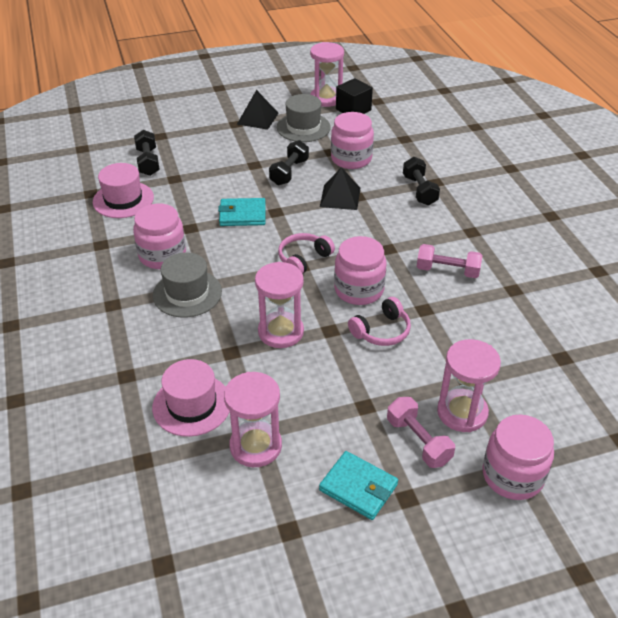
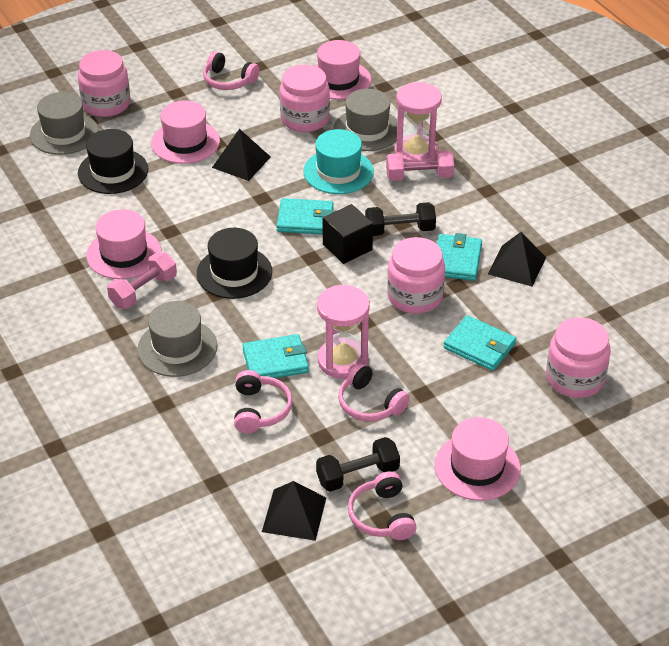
black dumbbell: 3 -> 2
black hat: 0 -> 2
black pyramid: 2 -> 3
grey hat: 2 -> 3
pink hat: 2 -> 4
pink headphones: 2 -> 4
pink hourglass: 4 -> 2
turquoise hat: 0 -> 1
turquoise wallet: 2 -> 4

